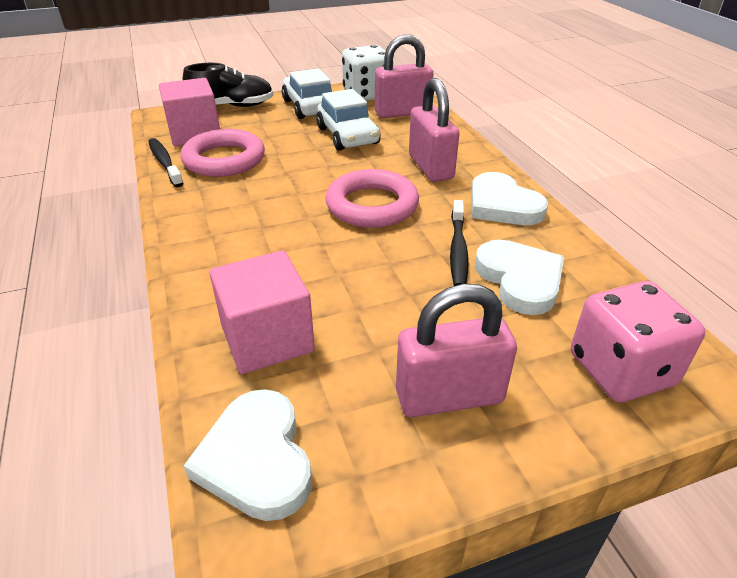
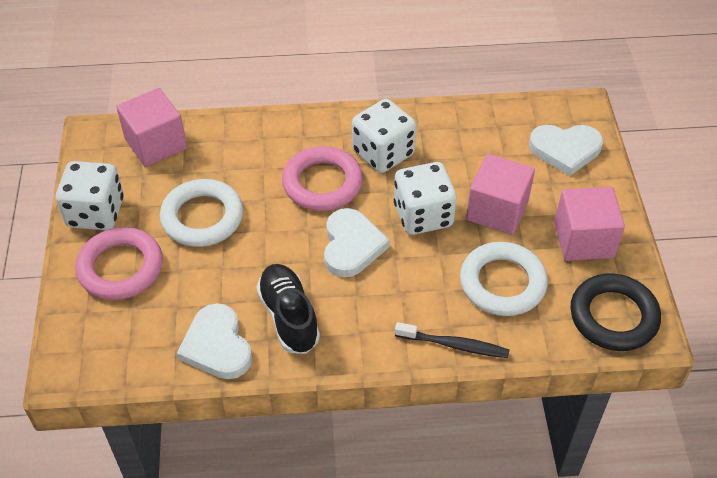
black ring: 0 -> 1
black toothbrush: 2 -> 1
pink cube: 2 -> 3
pink dice: 1 -> 0
pink padlock: 3 -> 0
white car: 2 -> 0
white dice: 1 -> 3
white ring: 0 -> 2

